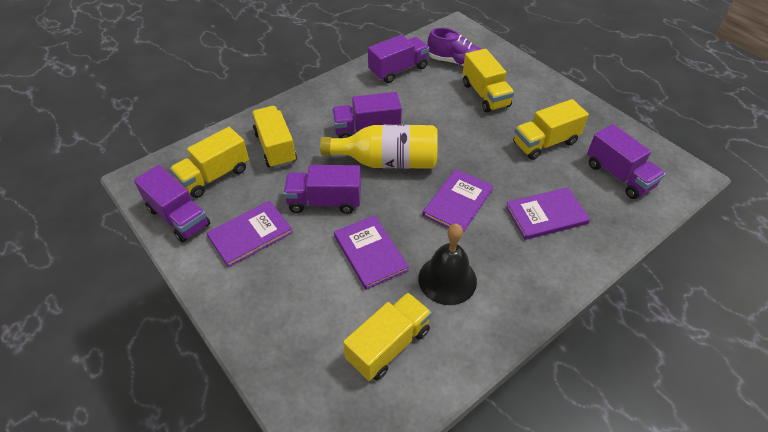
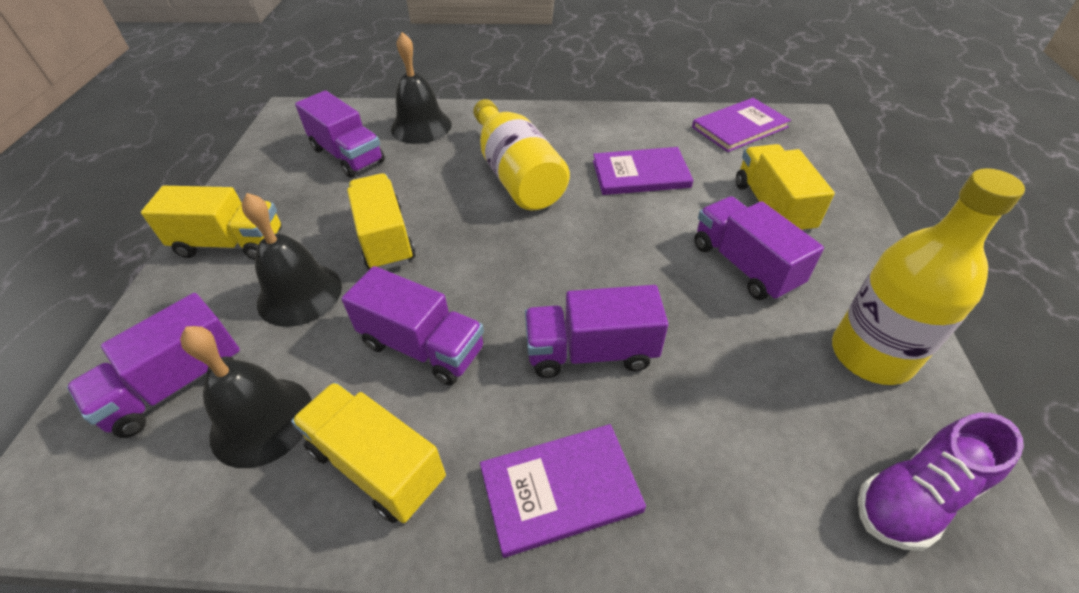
black bell: 1 -> 3
purple book: 4 -> 3
yellow bottle: 1 -> 2
yellow truck: 5 -> 4

